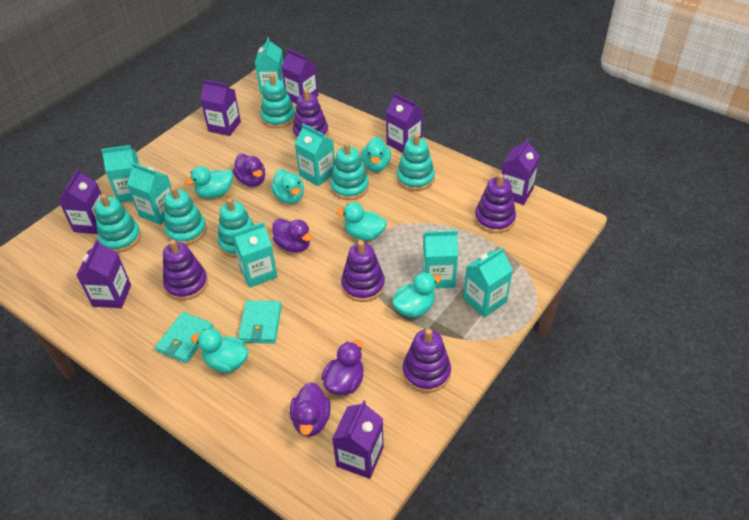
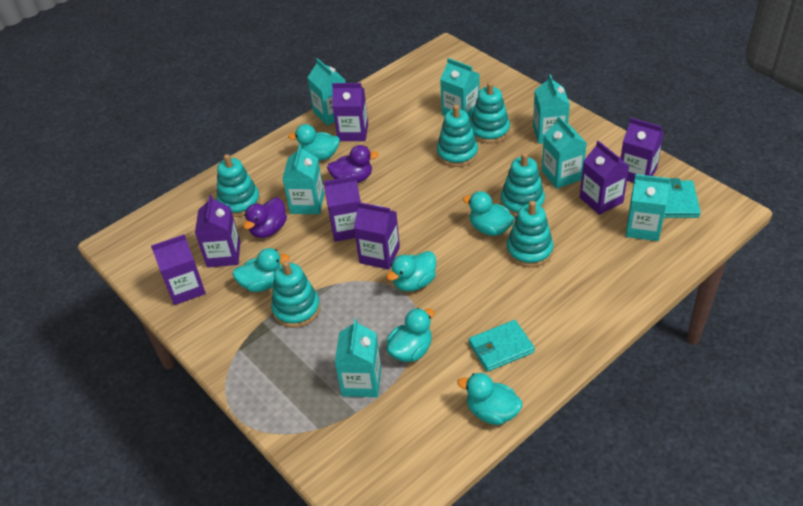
purple duck: 4 -> 2
purple stacking toy: 5 -> 0

